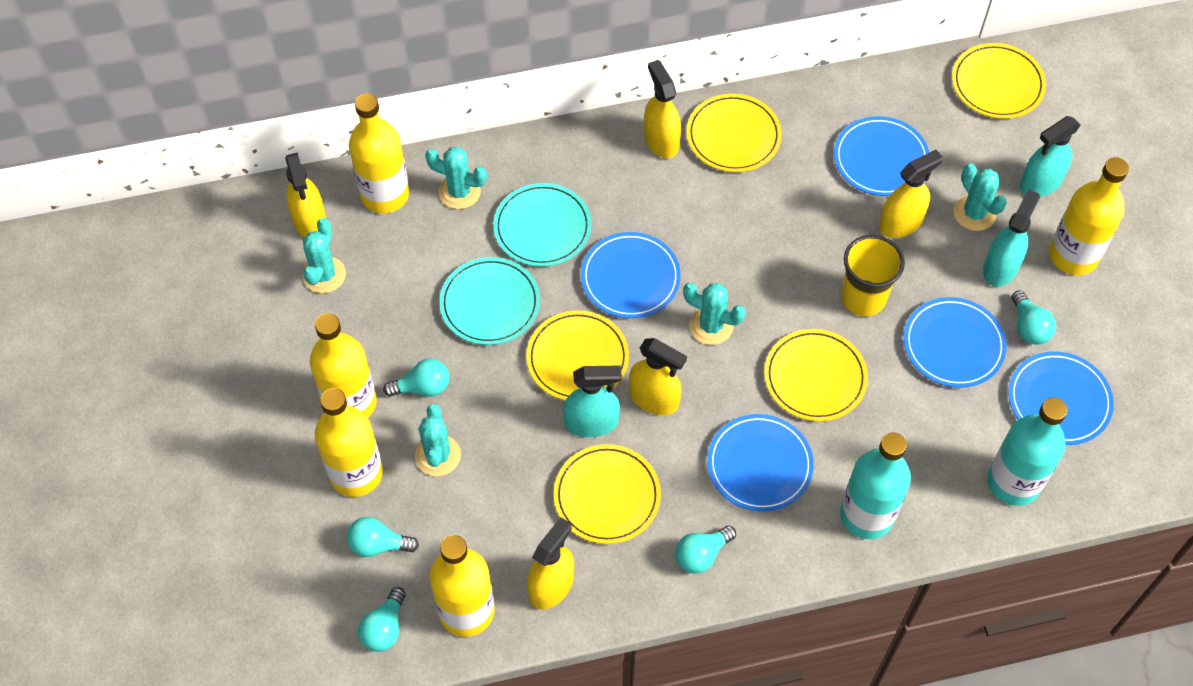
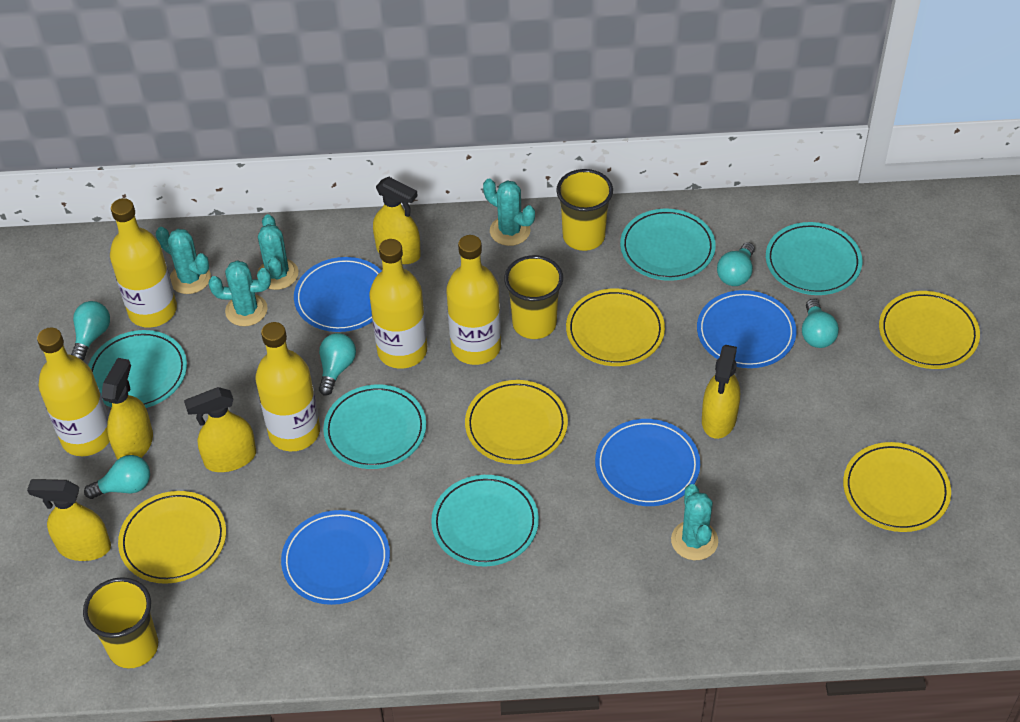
blue plate: 5 -> 4
turquoise bottle: 2 -> 0
turquoise plate: 2 -> 5
turquoise spray bottle: 3 -> 0
yellow cup: 1 -> 3

